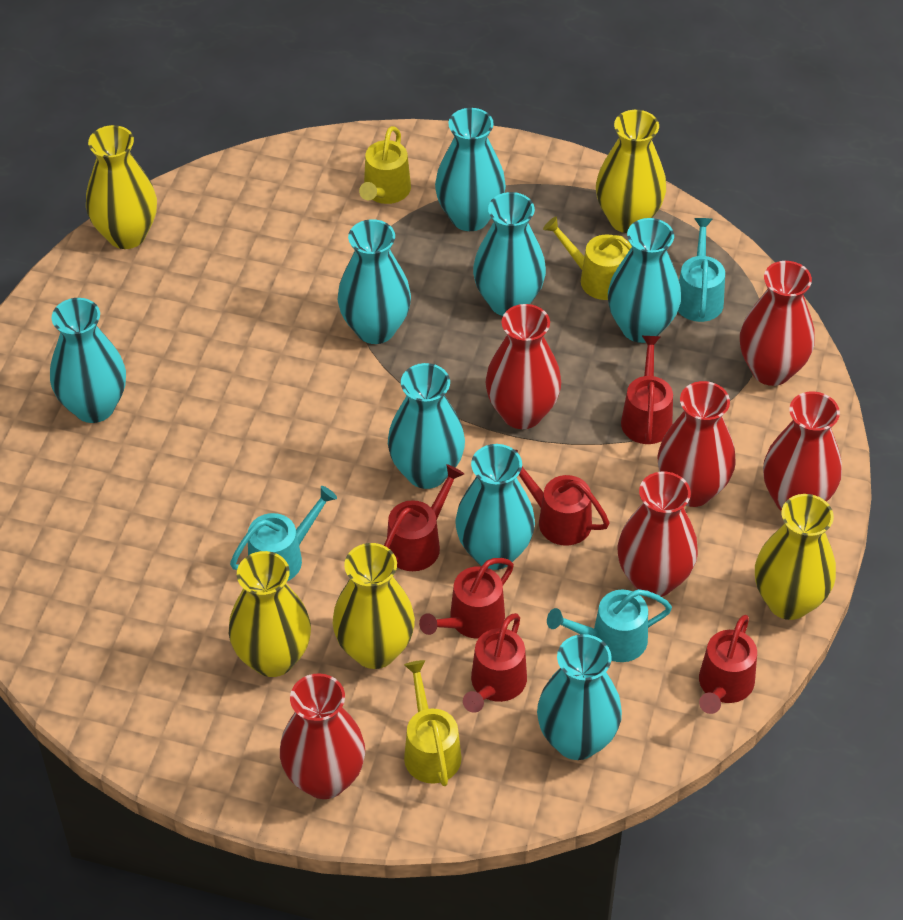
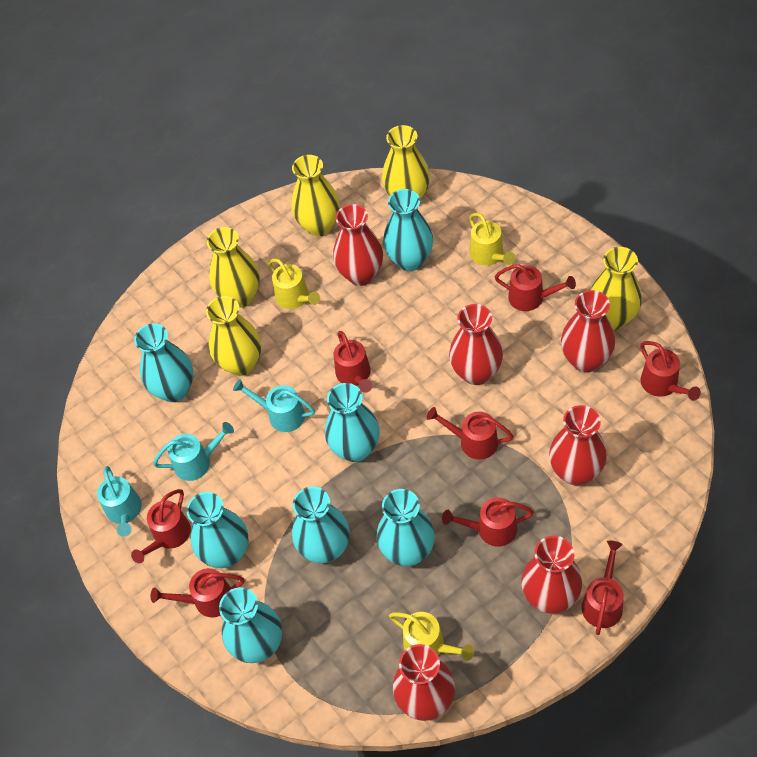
red watering can: 6 -> 8
turquoise vase: 8 -> 7

